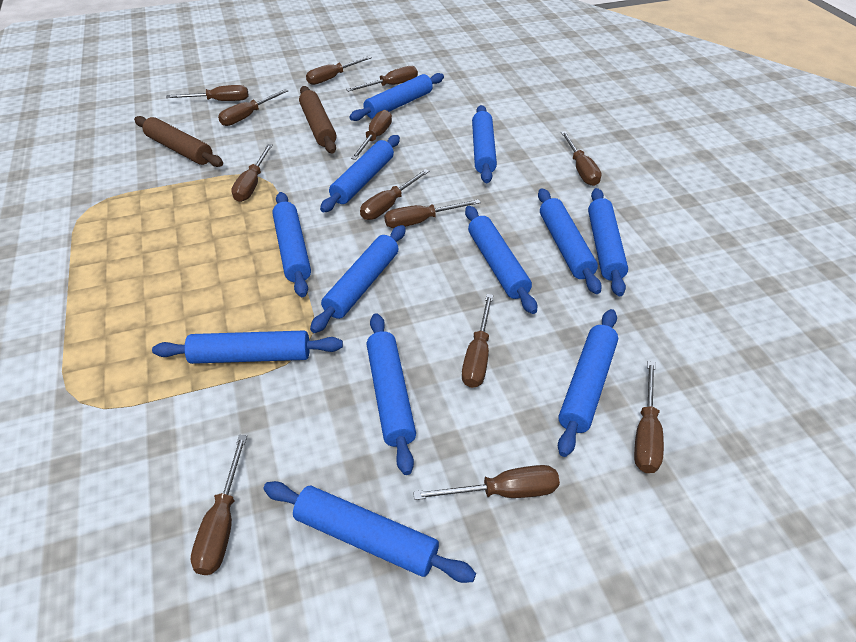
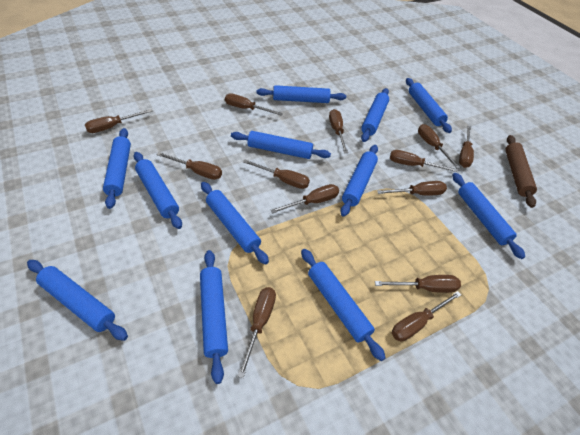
brown rolling pin: 2 -> 1

